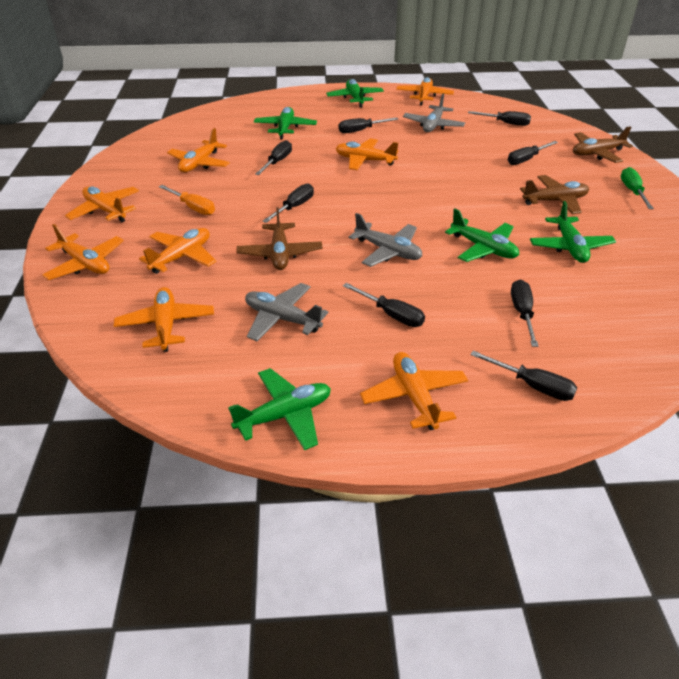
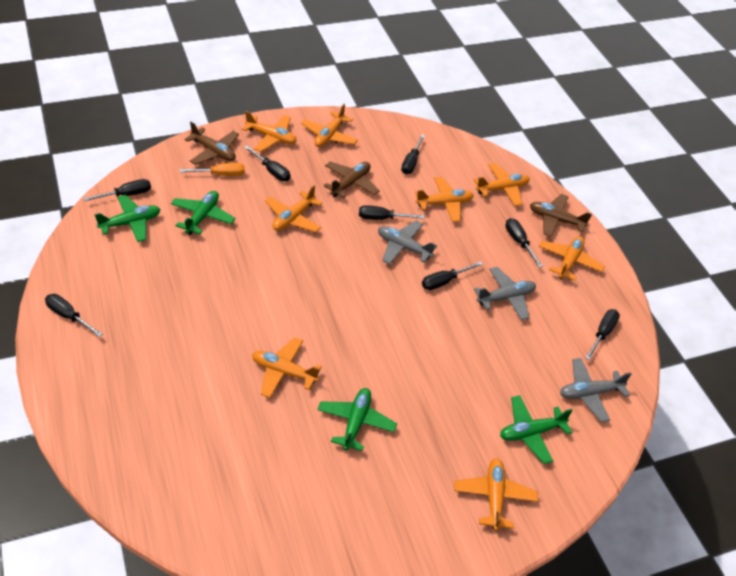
green plane: 5 -> 4
green screwdriver: 1 -> 0

